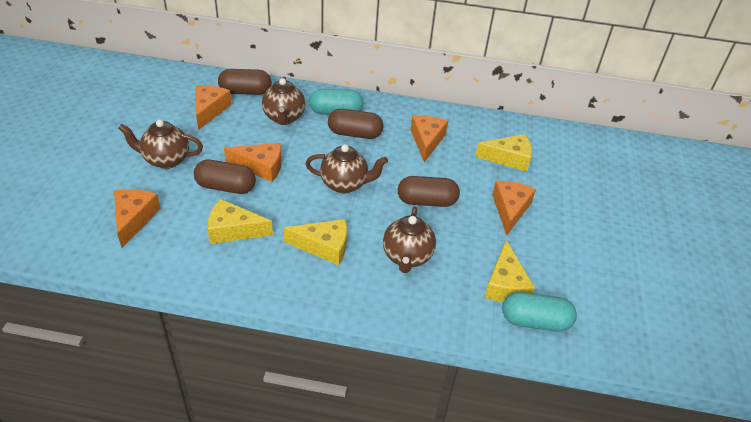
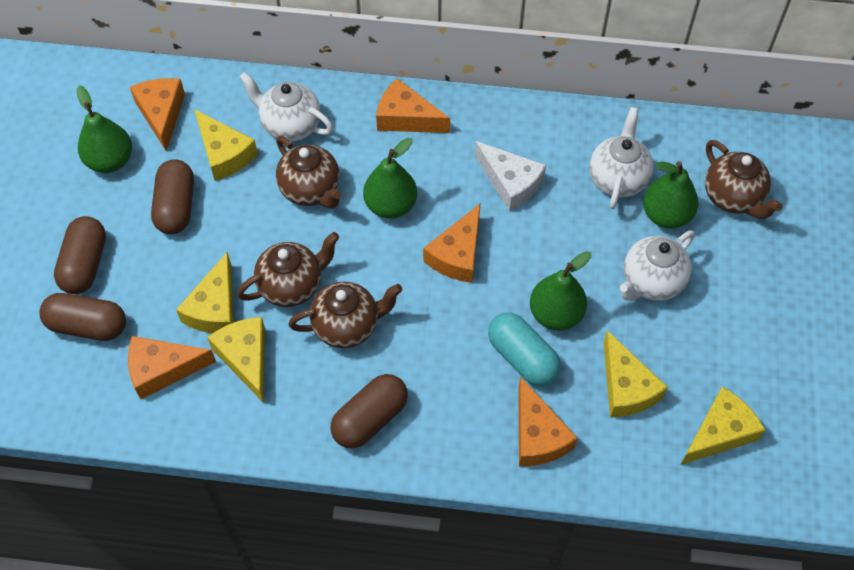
green pear: 0 -> 4
turquoise capsule: 2 -> 1
white cheese: 0 -> 1
white teapot: 0 -> 3
yellow cheese: 4 -> 5

